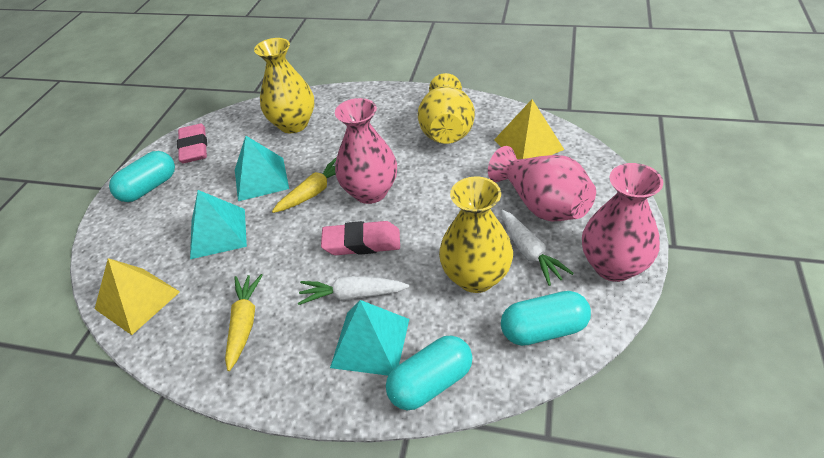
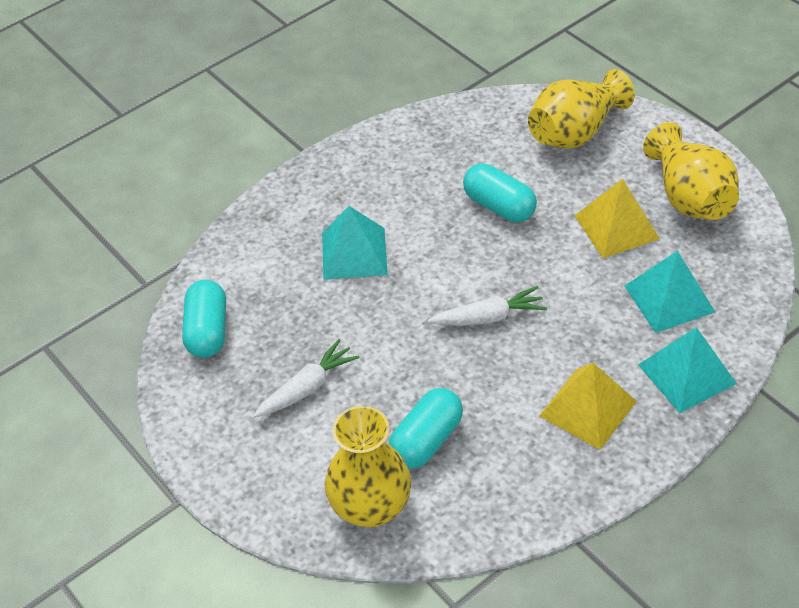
pink eraser: 2 -> 0
pink vase: 3 -> 0
yellow carrot: 2 -> 0

